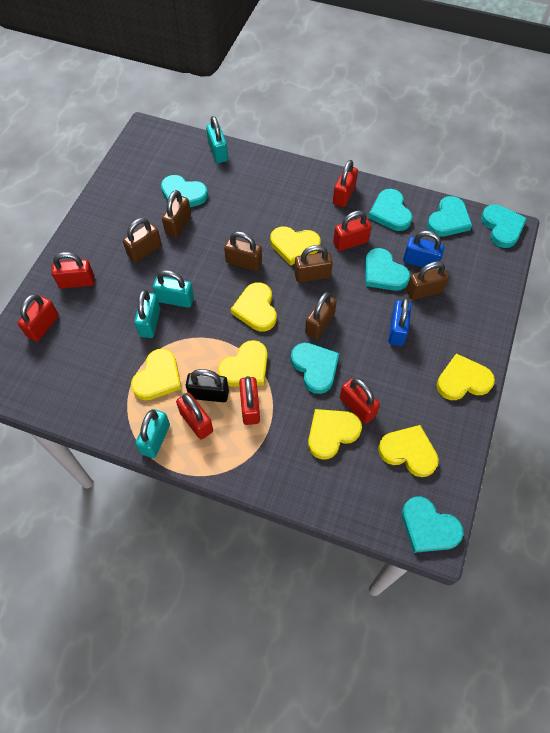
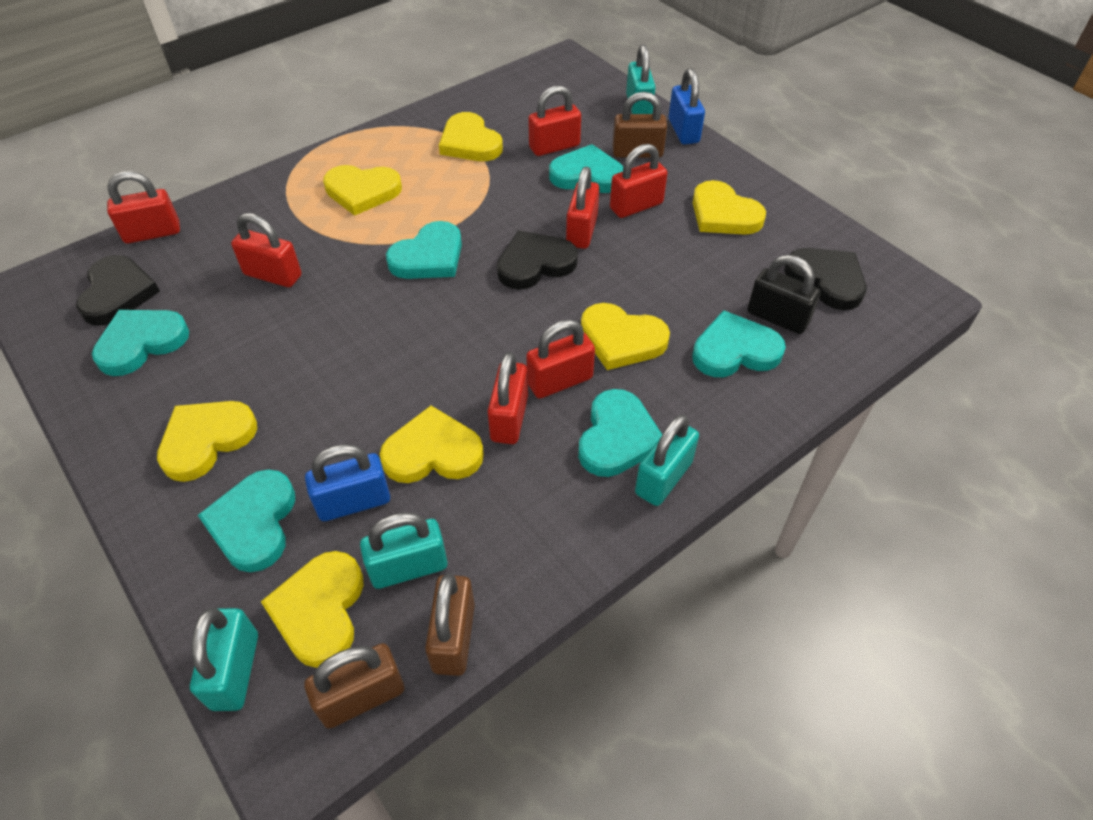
black heart: 0 -> 3
brown padlock: 6 -> 3
turquoise heart: 7 -> 6

